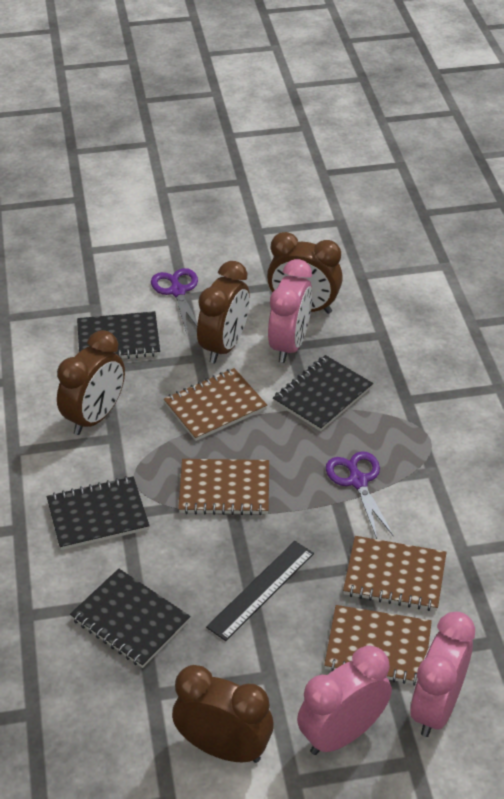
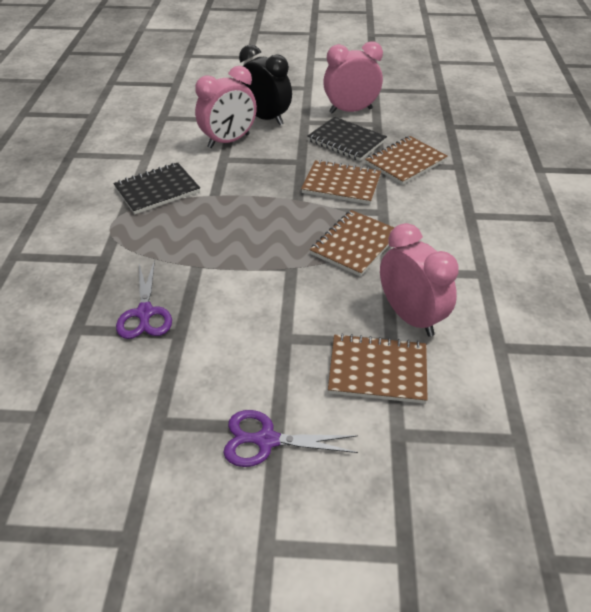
black clock: 0 -> 1
black notebook: 4 -> 2
black ruler: 1 -> 0
brown clock: 4 -> 0

